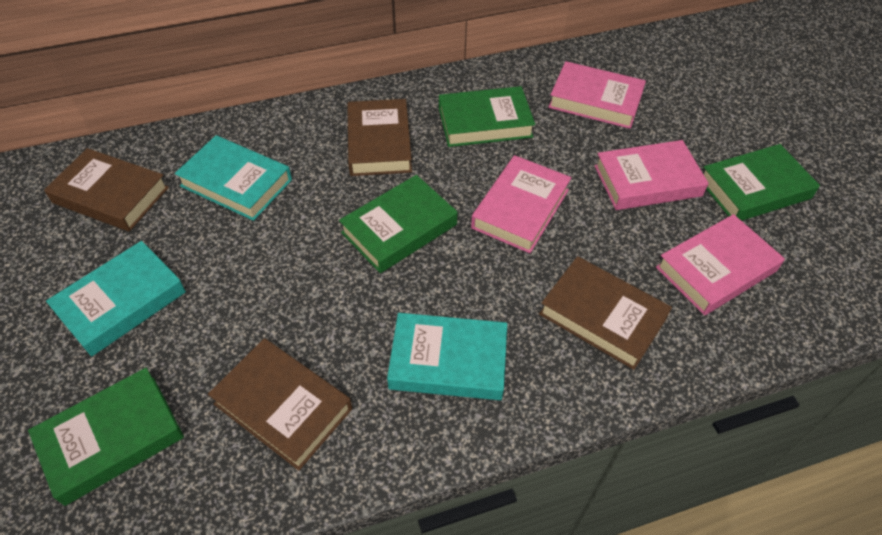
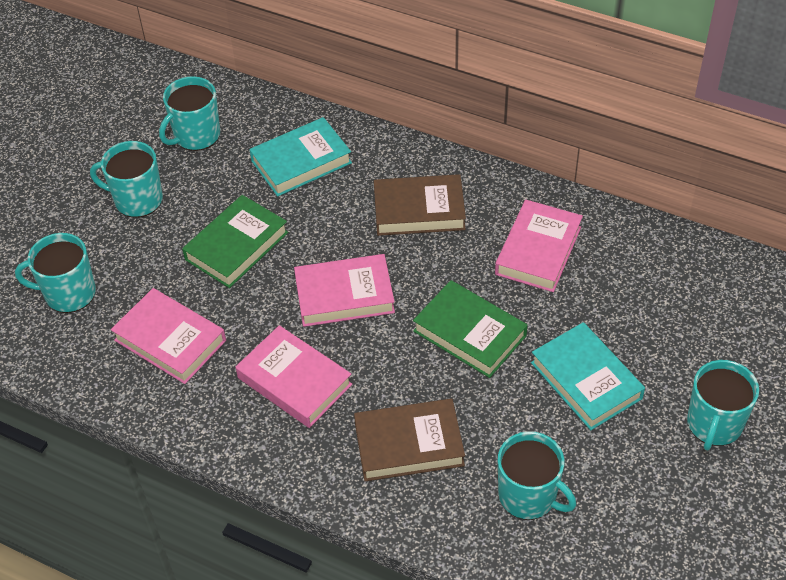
brown book: 4 -> 2
green book: 4 -> 2
turquoise book: 3 -> 2
turquoise mug: 0 -> 5

